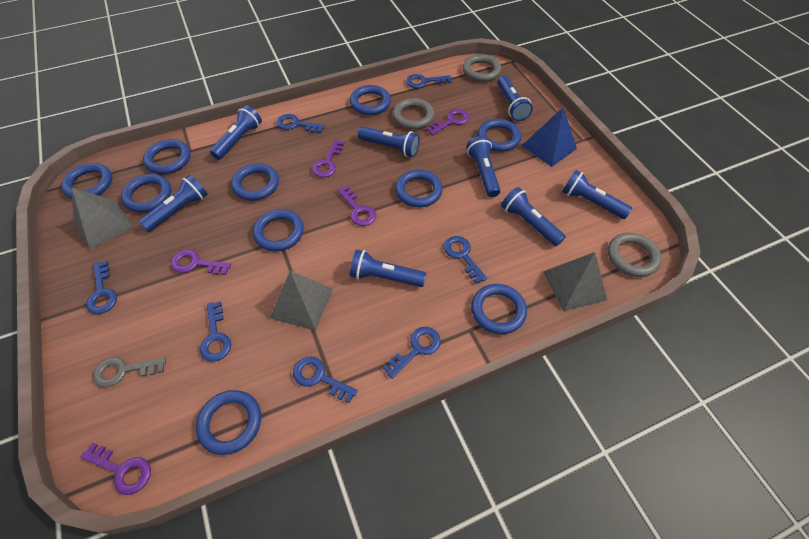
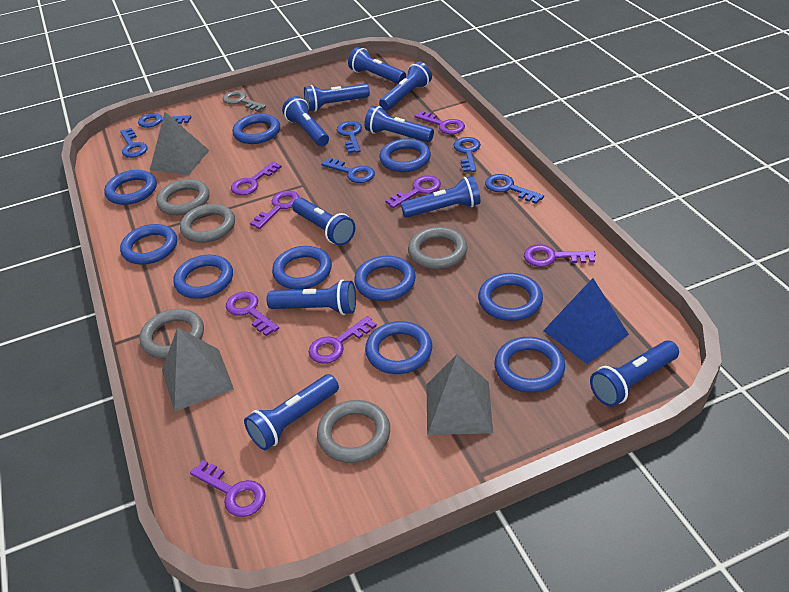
blue flashlight: 8 -> 10
blue key: 7 -> 6
grey ring: 3 -> 5
purple key: 5 -> 8

